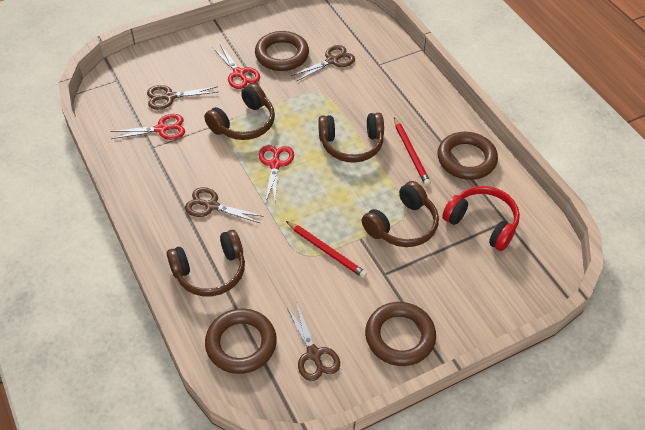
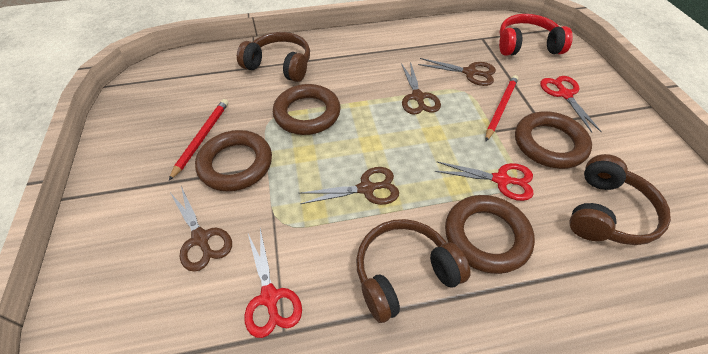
brown headphones: 4 -> 3

